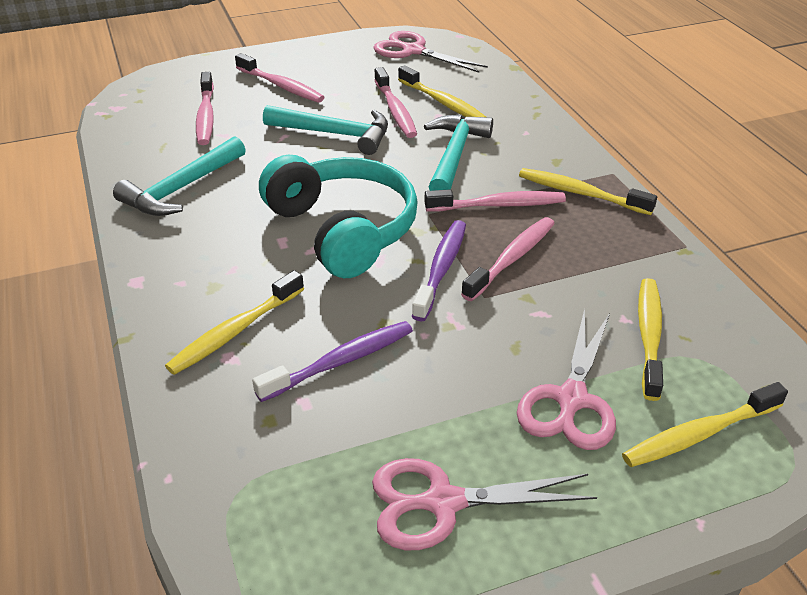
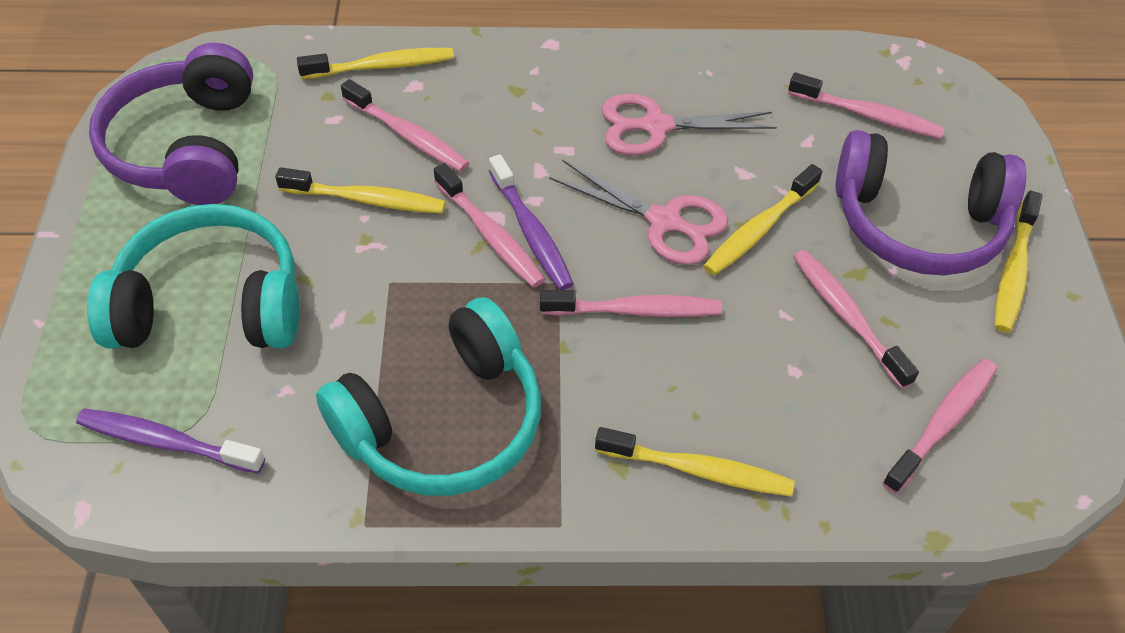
pink scissors: 3 -> 2
pink toothbrush: 5 -> 6
purple headphones: 0 -> 2
turquoise hammer: 3 -> 0
turquoise headphones: 1 -> 2

